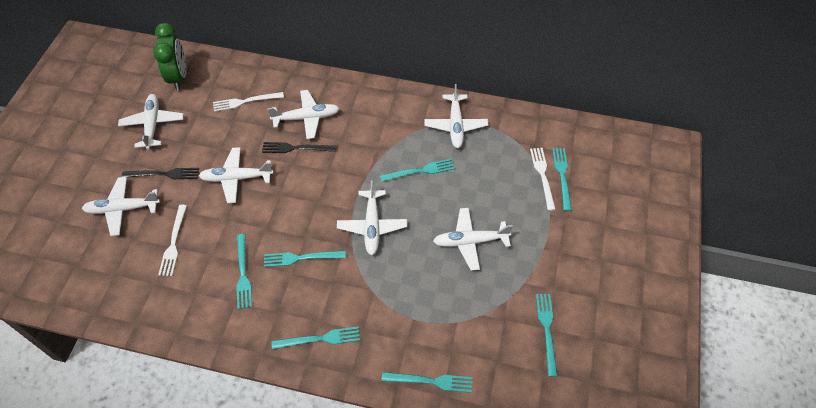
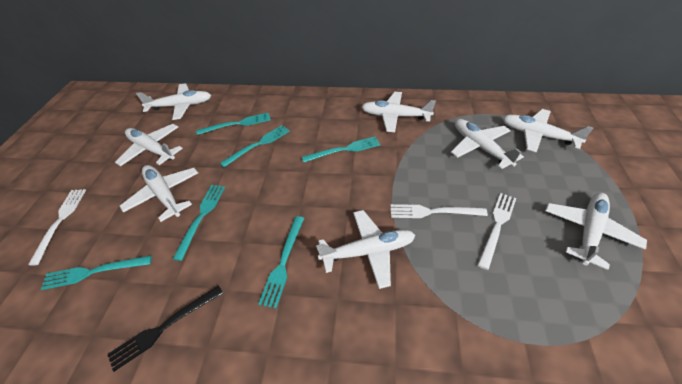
black fork: 2 -> 1
green clock: 1 -> 0
turquoise fork: 7 -> 6
white plane: 7 -> 8

